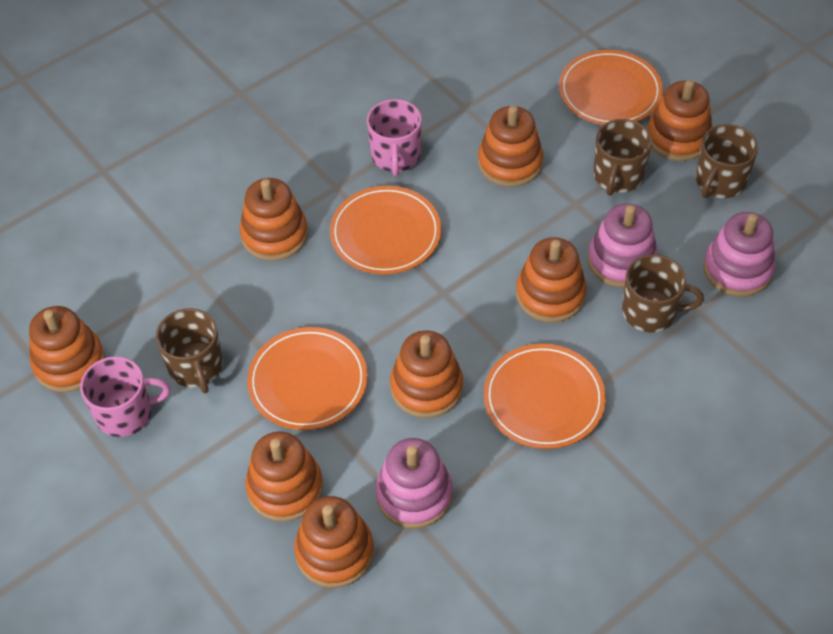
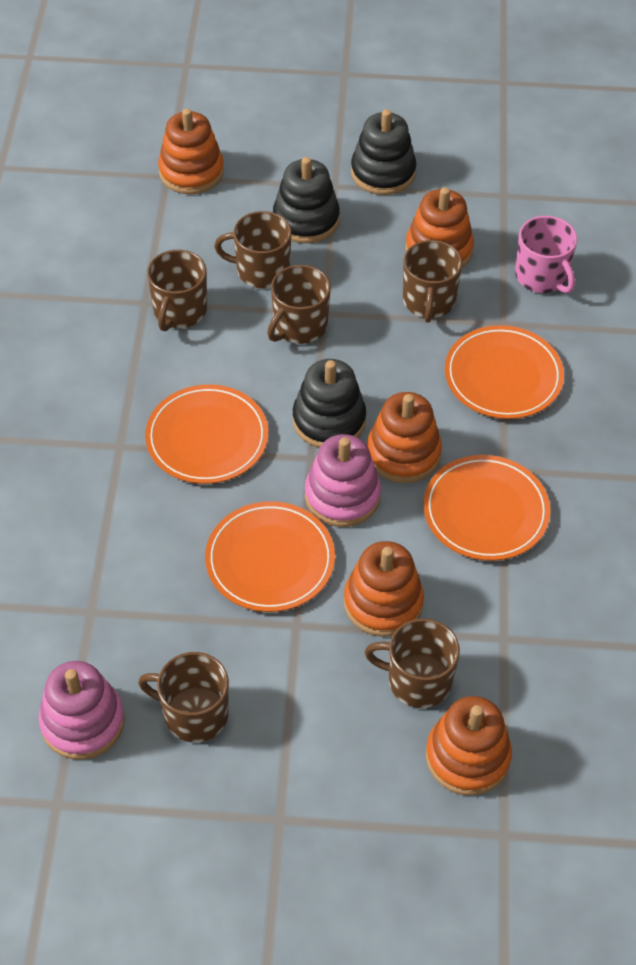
black stacking toy: 0 -> 3
brown mug: 4 -> 6
orange stacking toy: 8 -> 5
pink mug: 2 -> 1
pink stacking toy: 3 -> 2

